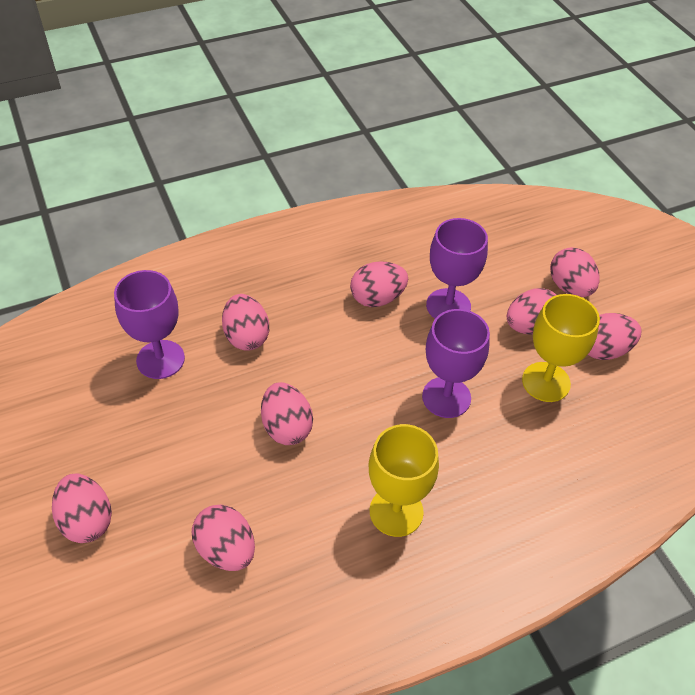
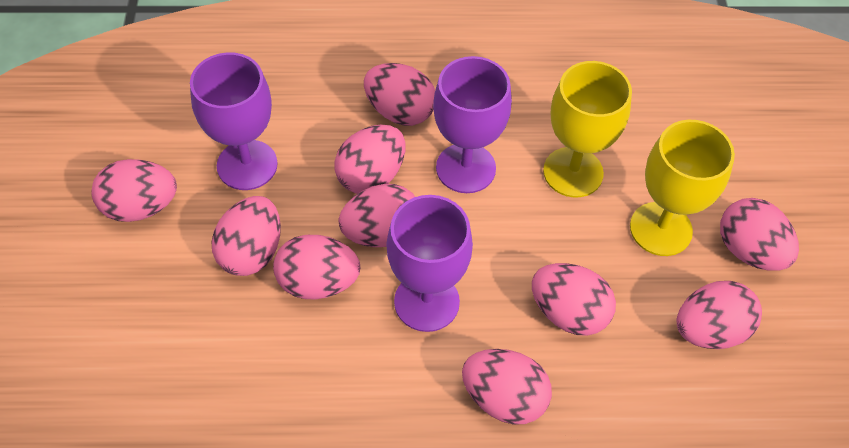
pink egg: 8 -> 10

